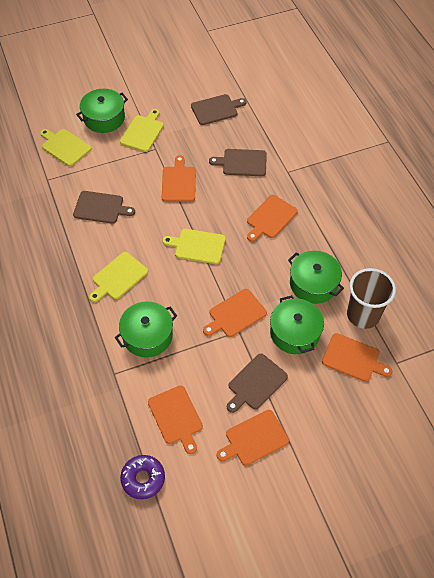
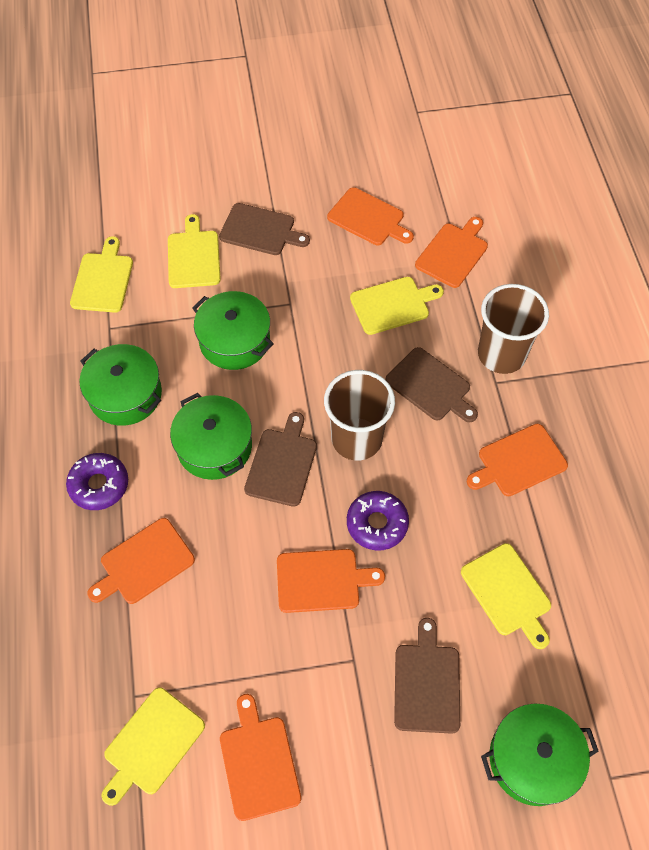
brown cup: 1 -> 2
purple donut: 1 -> 2
yellow cutting board: 4 -> 5

